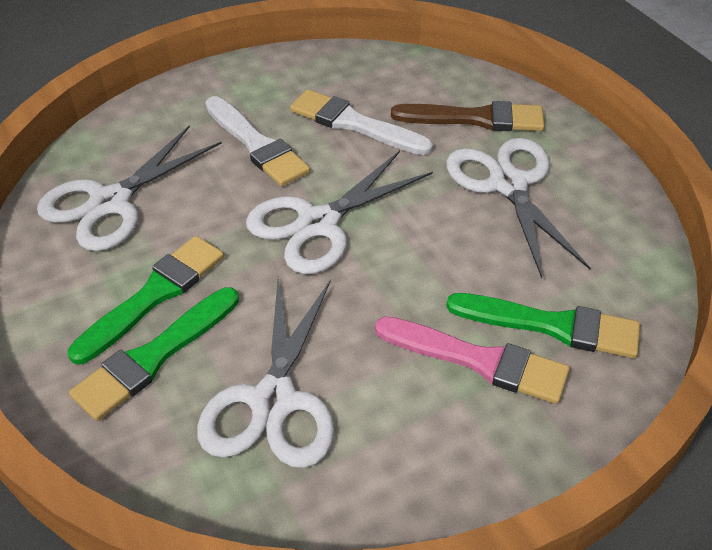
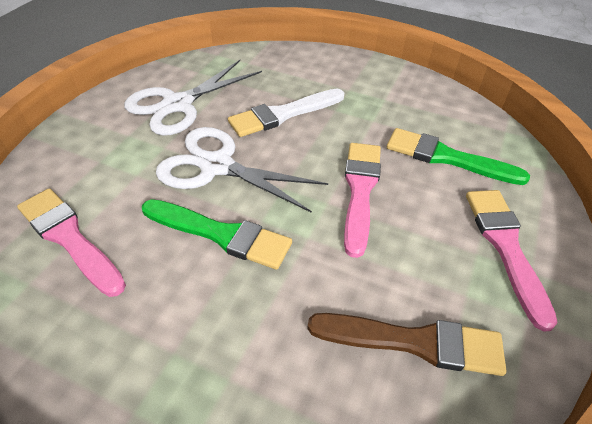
green brush: 3 -> 2
pink brush: 1 -> 3
white brush: 2 -> 1
white scissors: 4 -> 2

